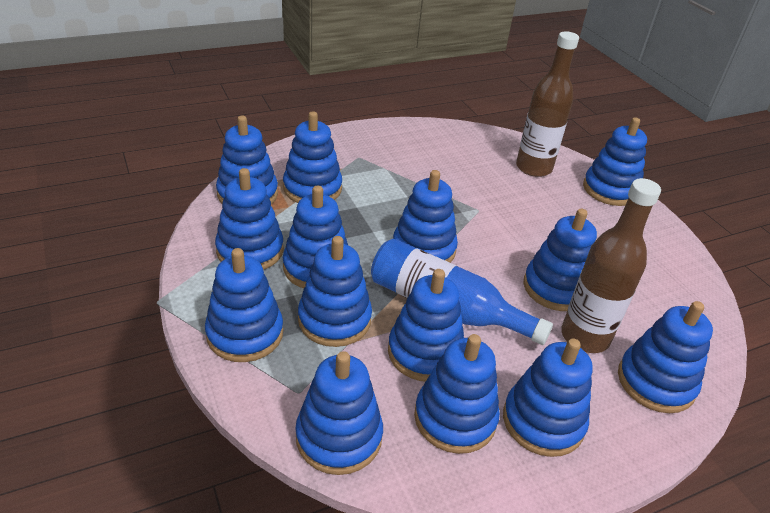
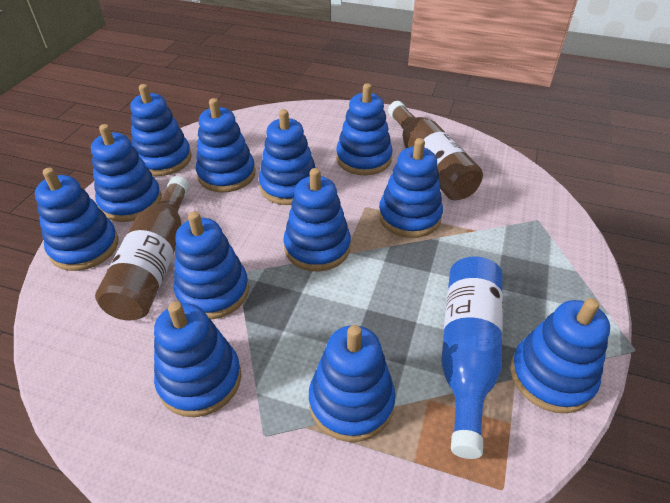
blue stacking toy: 14 -> 12

